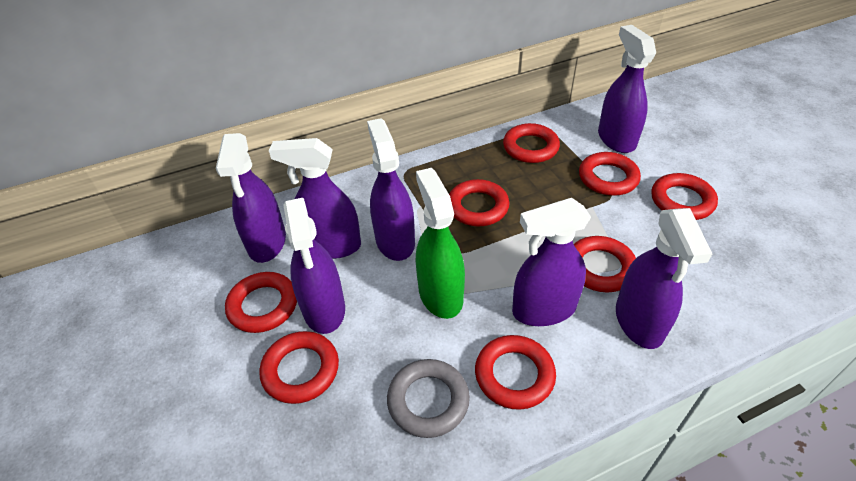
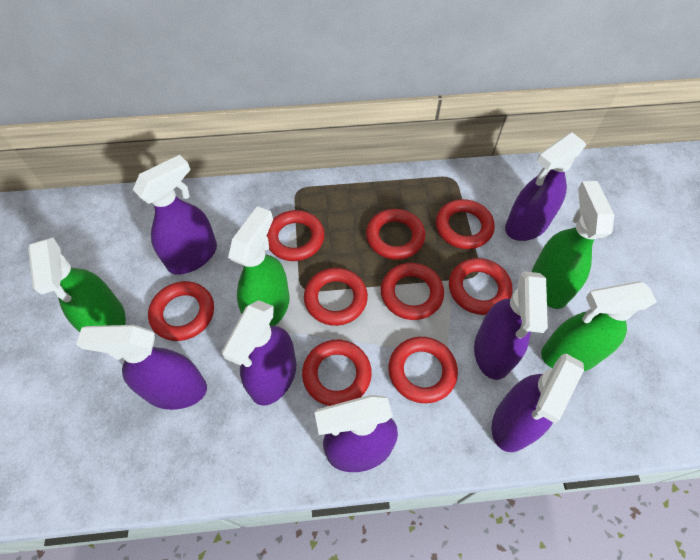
green spray bottle: 1 -> 4
grey ring: 1 -> 0
red ring: 8 -> 9

